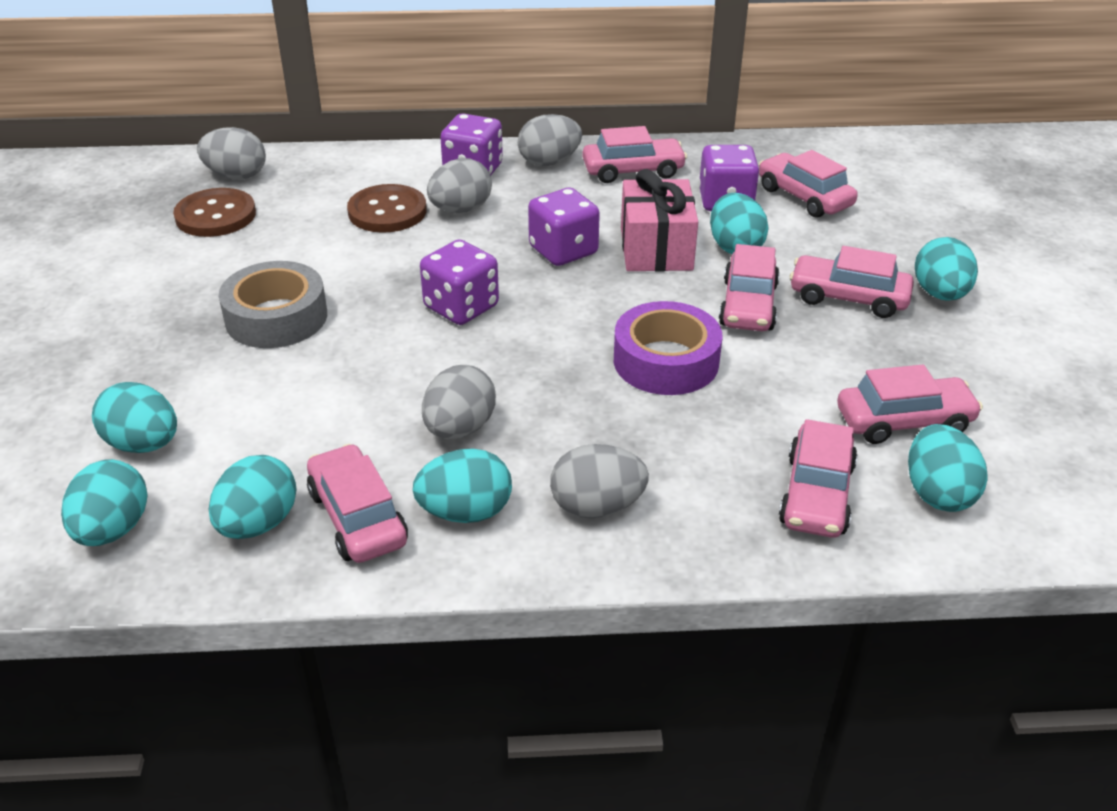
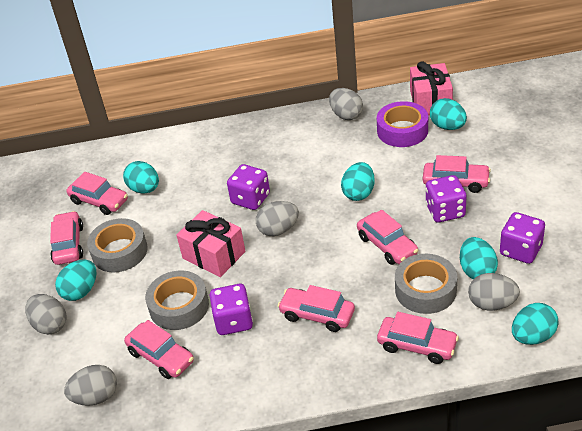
brown button: 2 -> 0
grey tape: 1 -> 3
pink gift: 1 -> 2
turquoise egg: 7 -> 6

